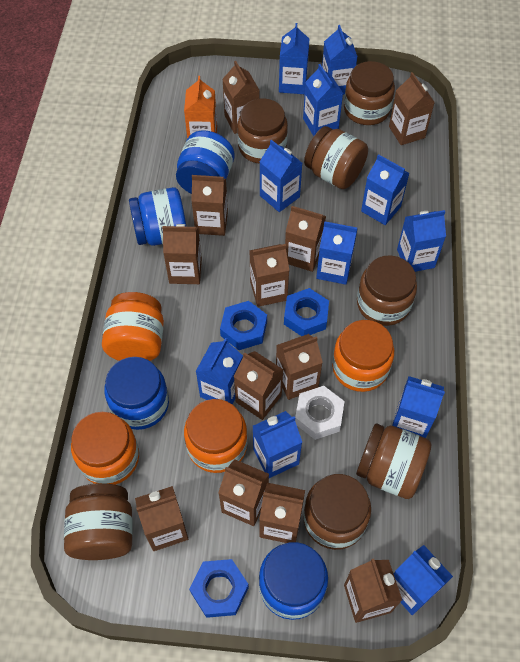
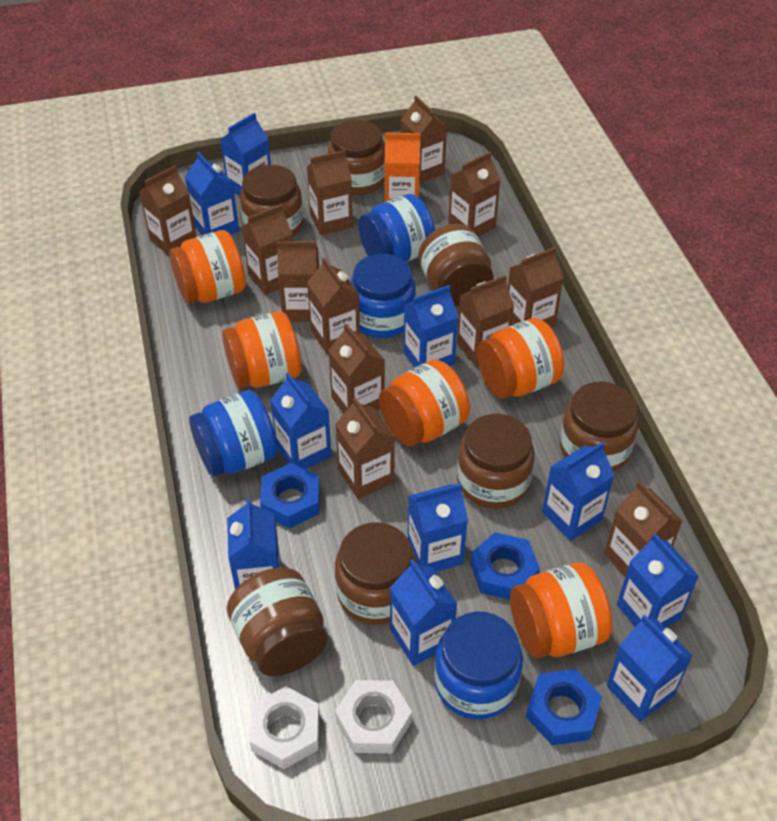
blue carton: 11 -> 10
orange jar: 4 -> 5
white nut: 1 -> 2

